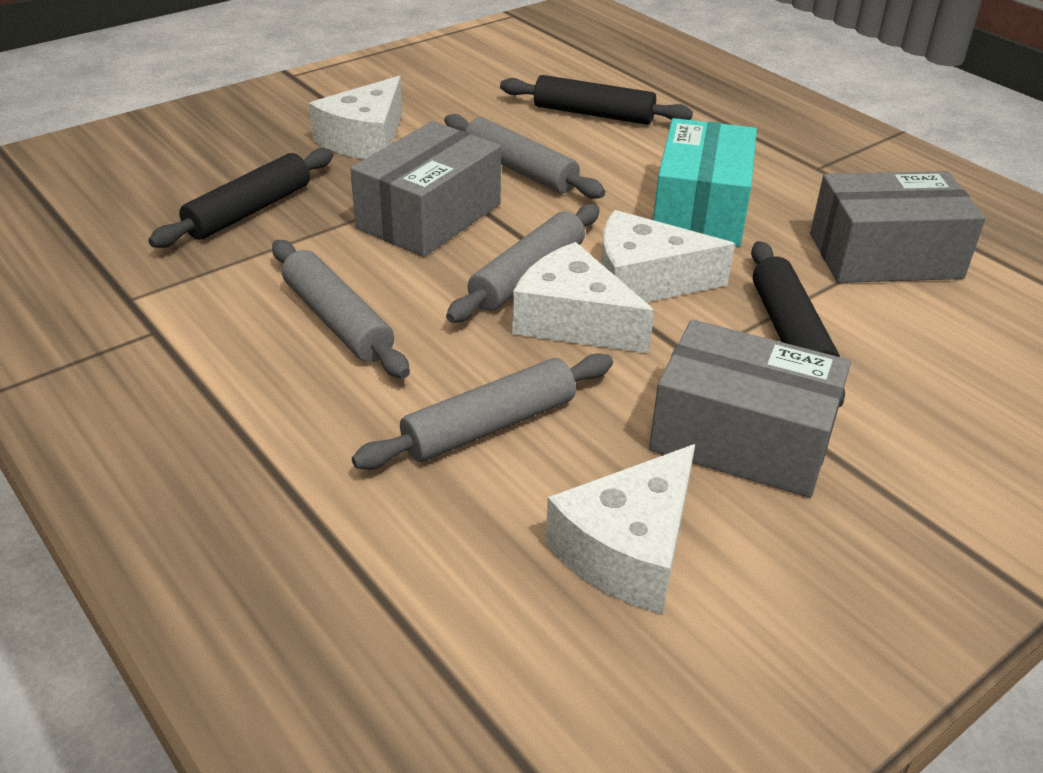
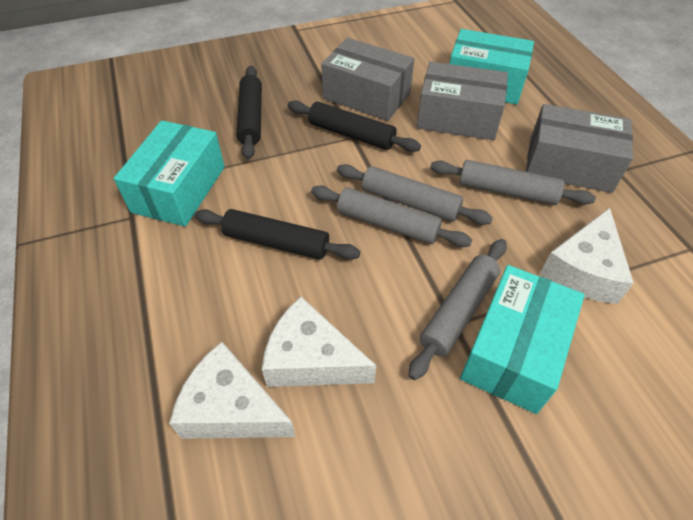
turquoise box: 1 -> 3
white cheese: 4 -> 3

